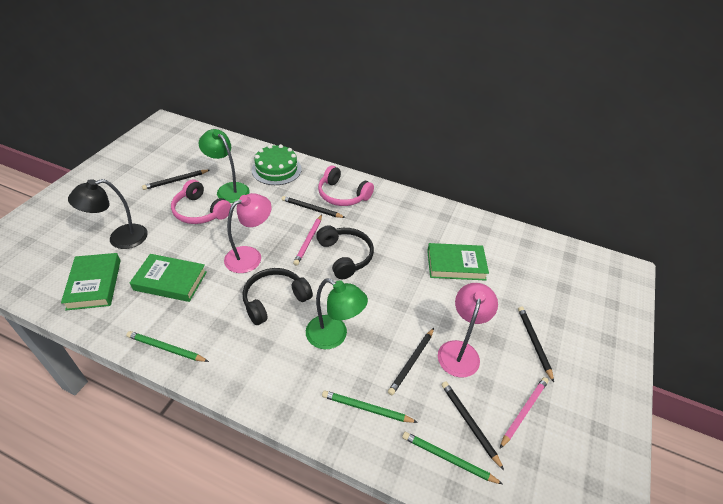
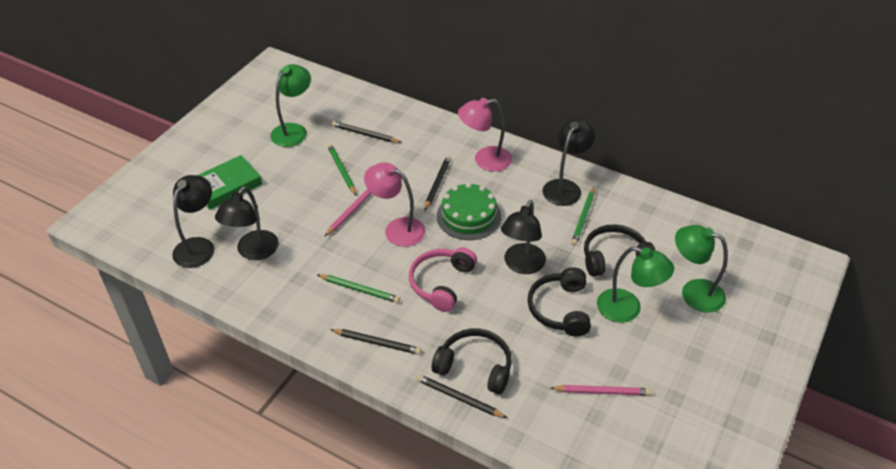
black headphones: 2 -> 3
black lamp: 1 -> 4
black pencil: 5 -> 4
green book: 3 -> 1
green lamp: 2 -> 3
pink headphones: 2 -> 1

